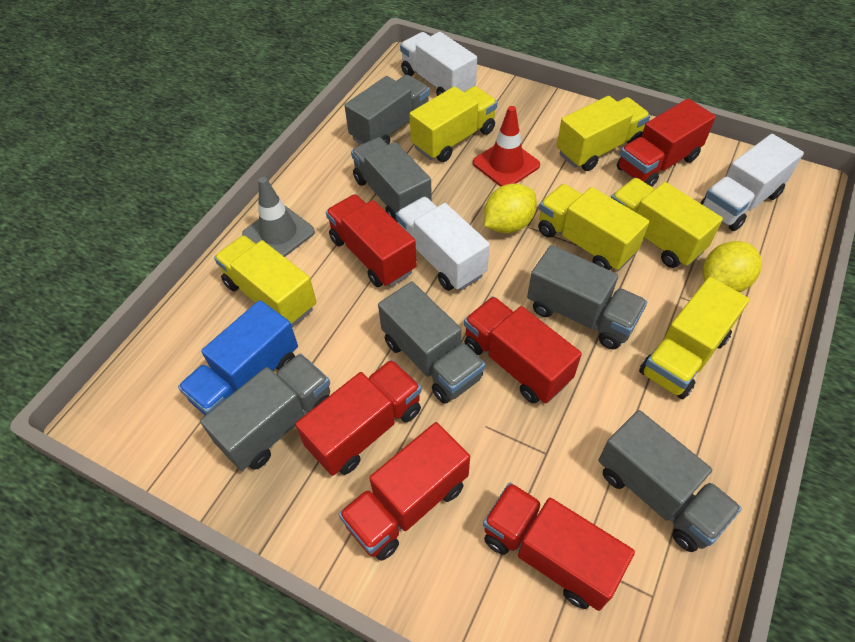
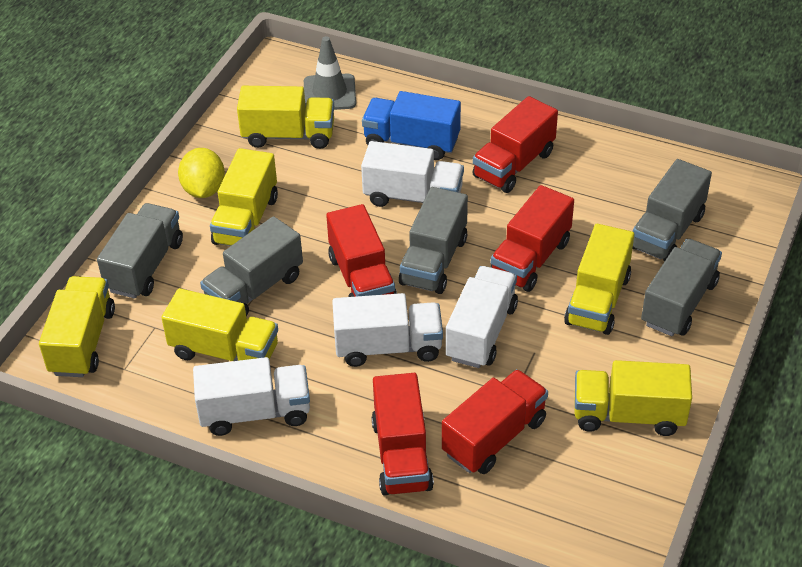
grey truck: 6 -> 5
red traffic cone: 1 -> 0
red truck: 6 -> 5
white truck: 3 -> 4
yellow lemon: 2 -> 1

